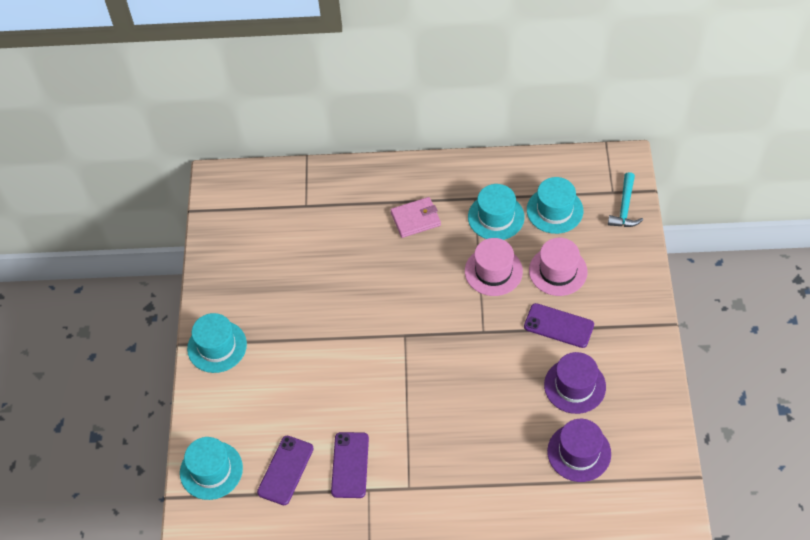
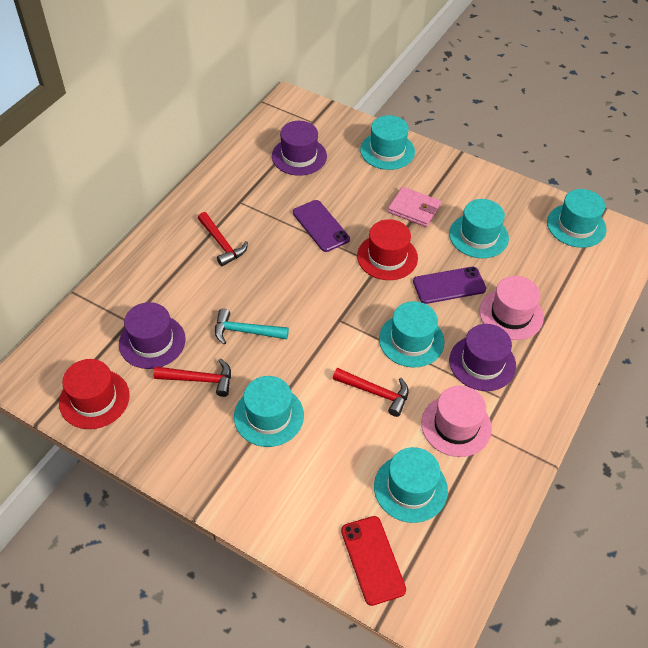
purple hat: 2 -> 3
purple phone: 3 -> 2
red hammer: 0 -> 3
red hat: 0 -> 2
red phone: 0 -> 1
turquoise hat: 4 -> 6

